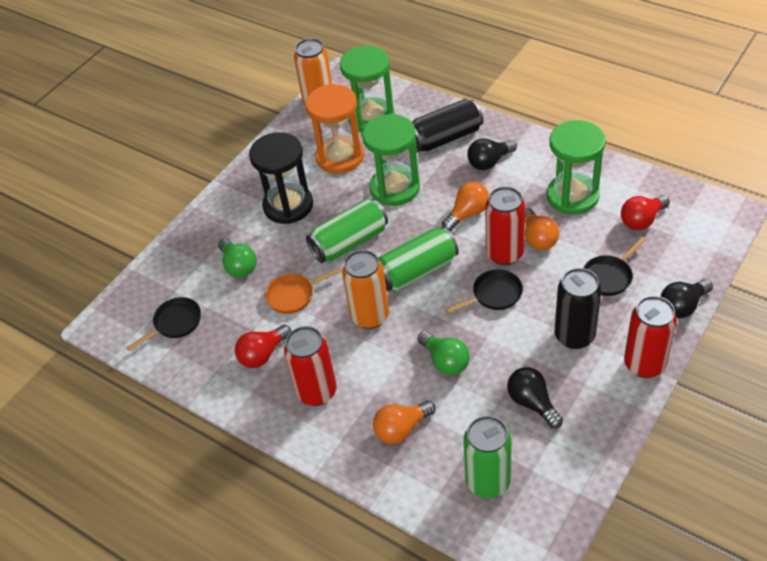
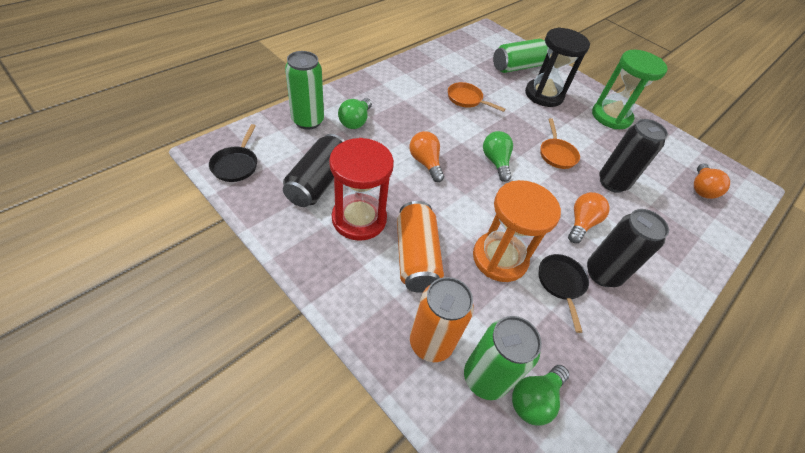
black can: 2 -> 3
black light bulb: 3 -> 0
black pan: 3 -> 2
green hourglass: 3 -> 1
green light bulb: 2 -> 3
orange pan: 1 -> 2
red can: 3 -> 0
red hourglass: 0 -> 1
red light bulb: 2 -> 0

